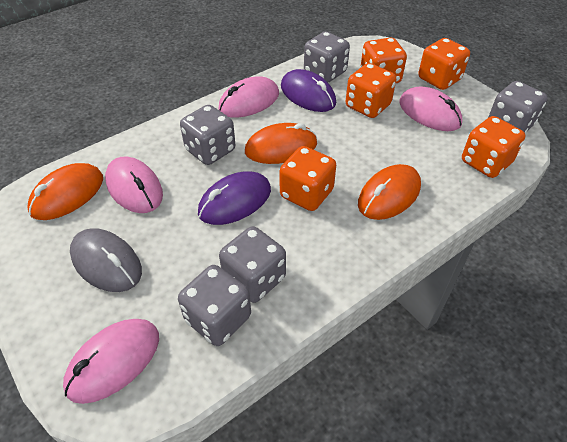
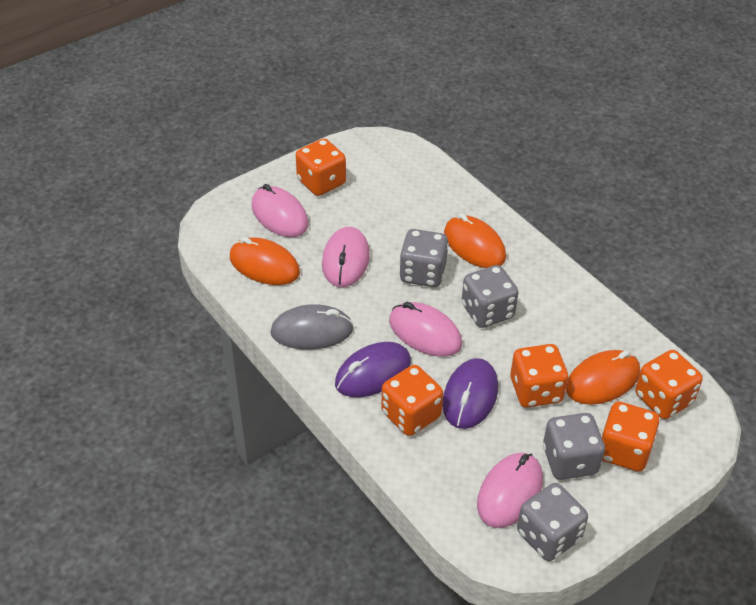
grey dice: 5 -> 4

